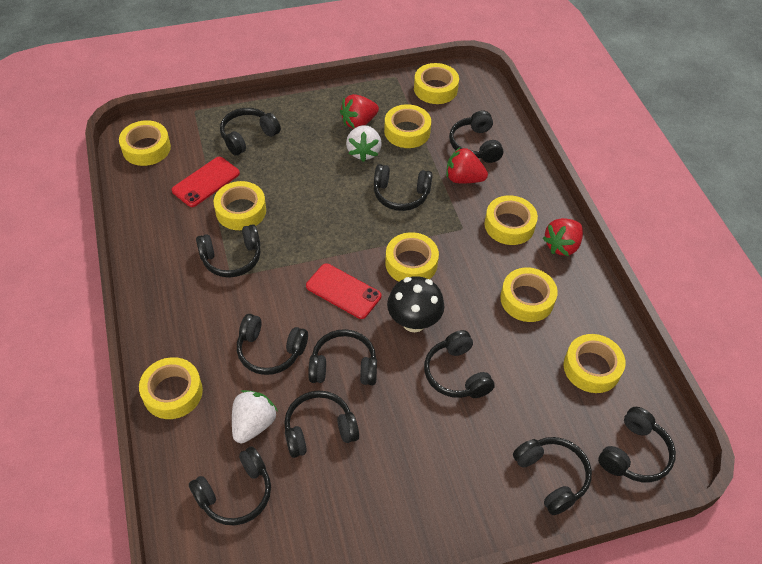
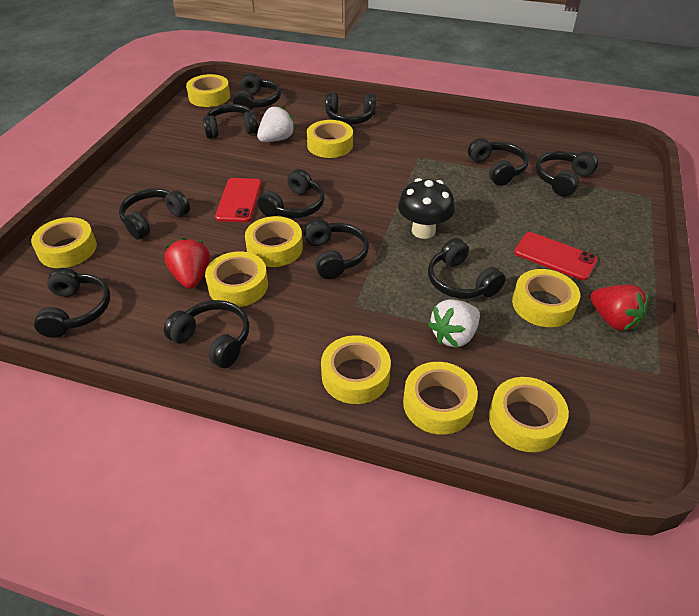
red strawberry: 3 -> 2

